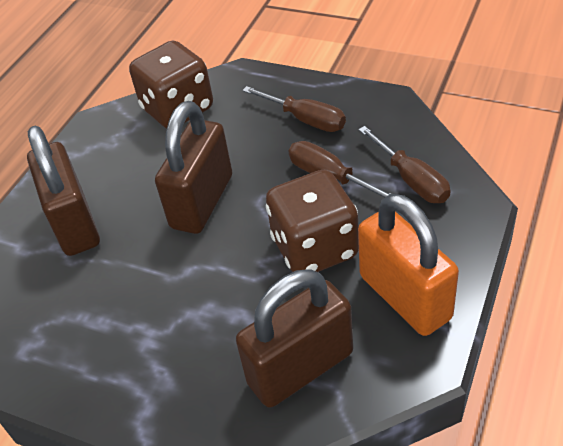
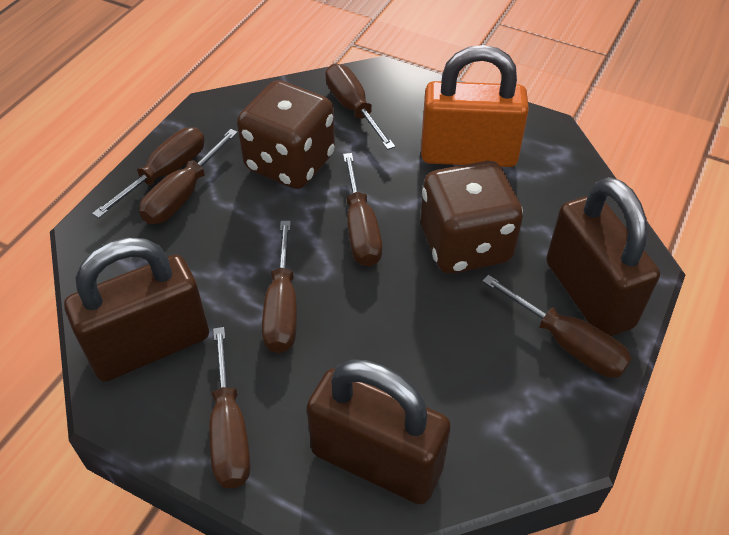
brown screwdriver: 3 -> 7

